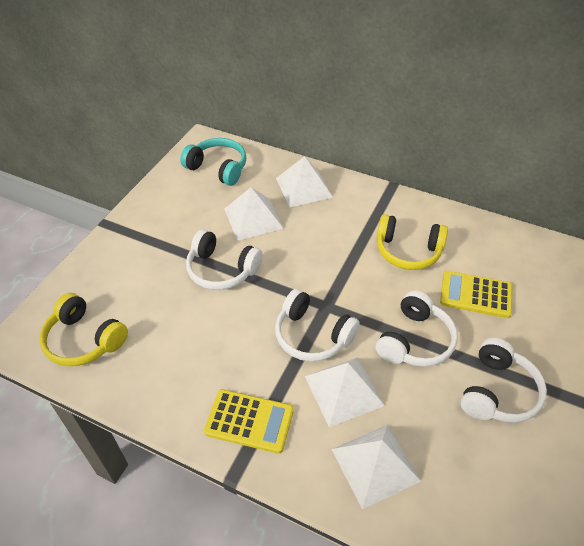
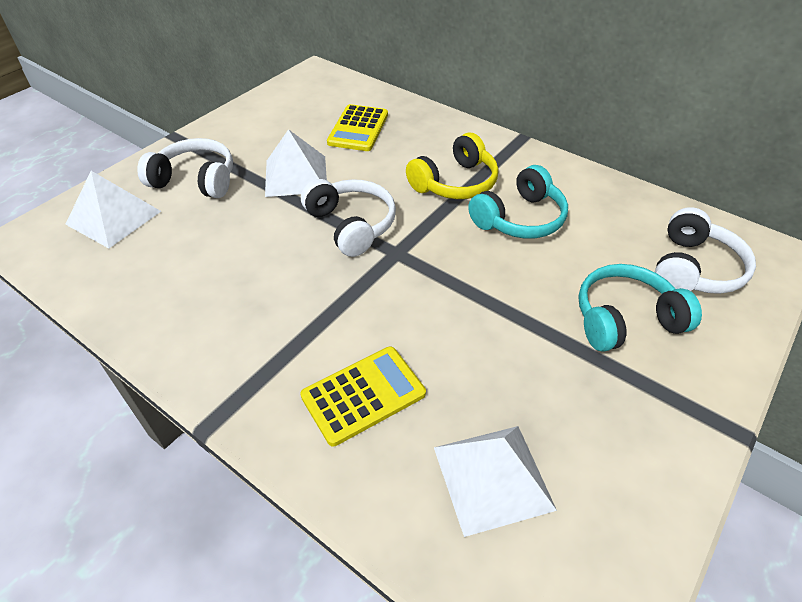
turquoise headphones: 1 -> 2
white headphones: 4 -> 3
white pyramid: 4 -> 3
yellow headphones: 2 -> 1

